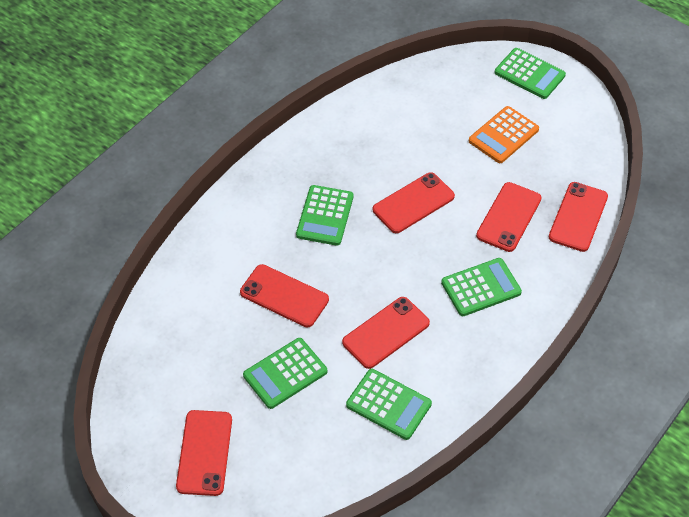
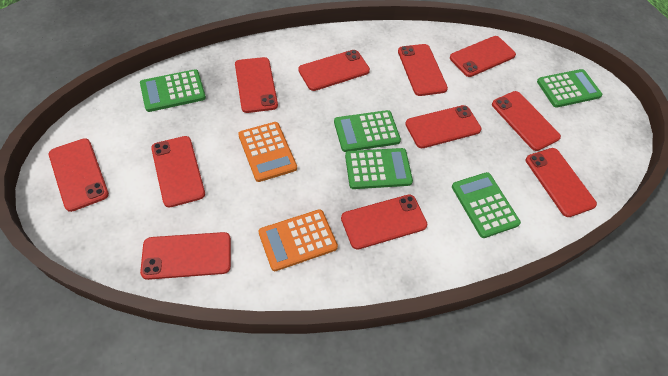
orange calculator: 1 -> 2
red phone: 6 -> 11

